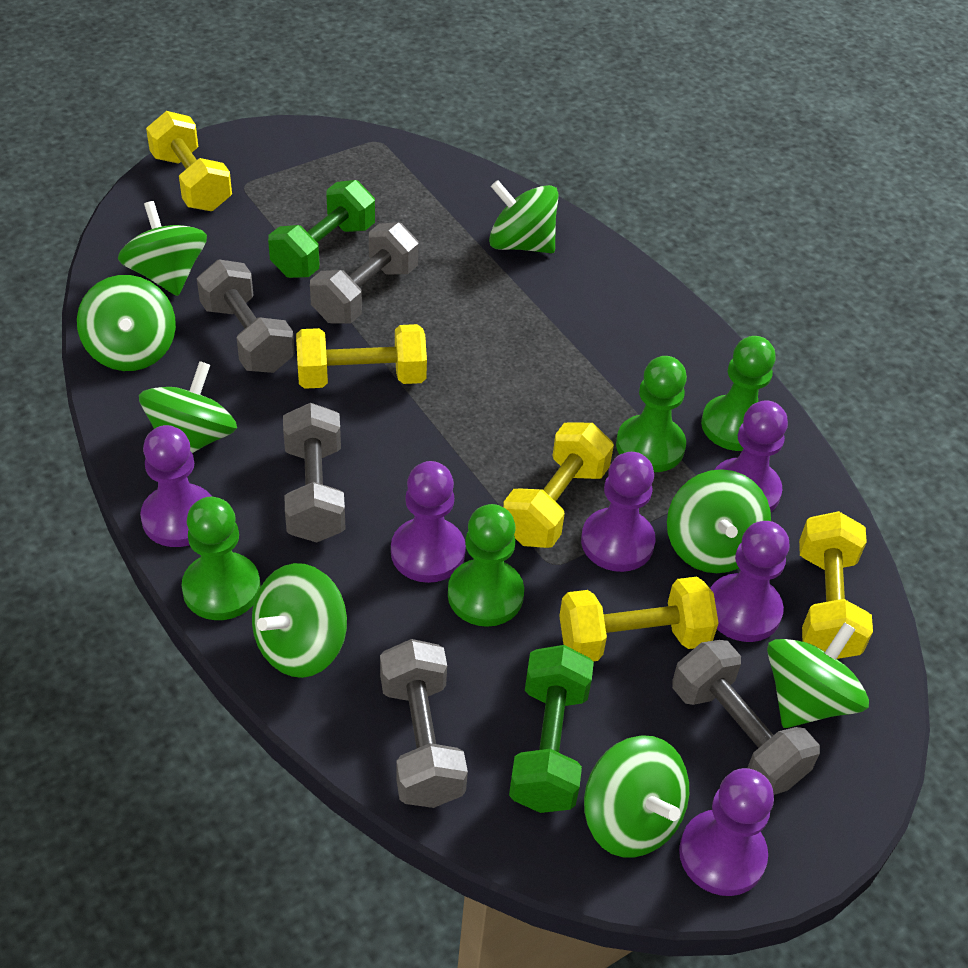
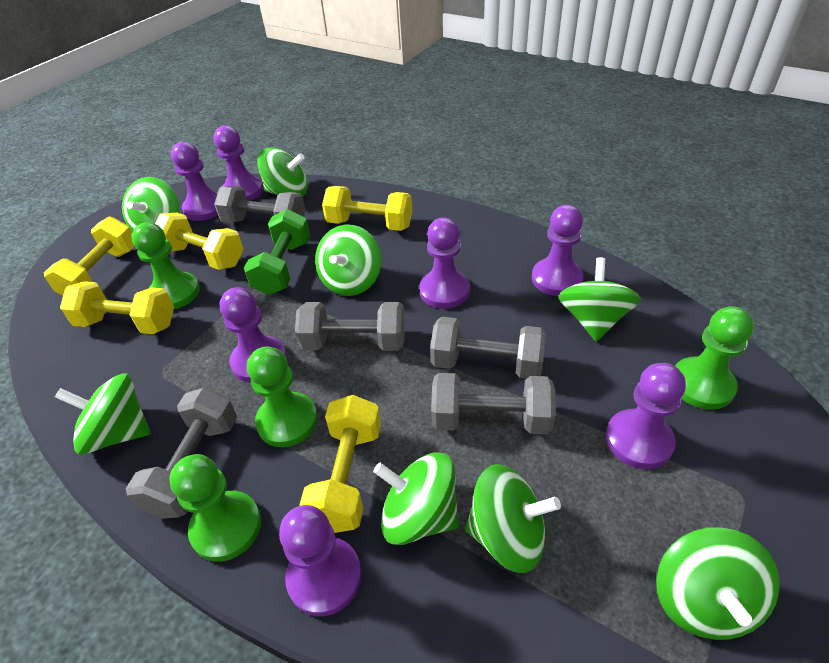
green dumbbell: 2 -> 1
purple pawn: 6 -> 7

